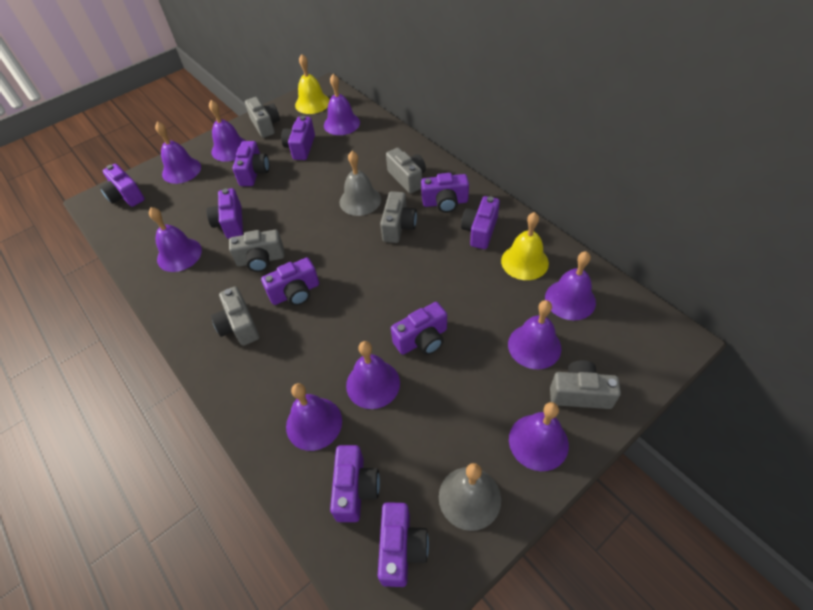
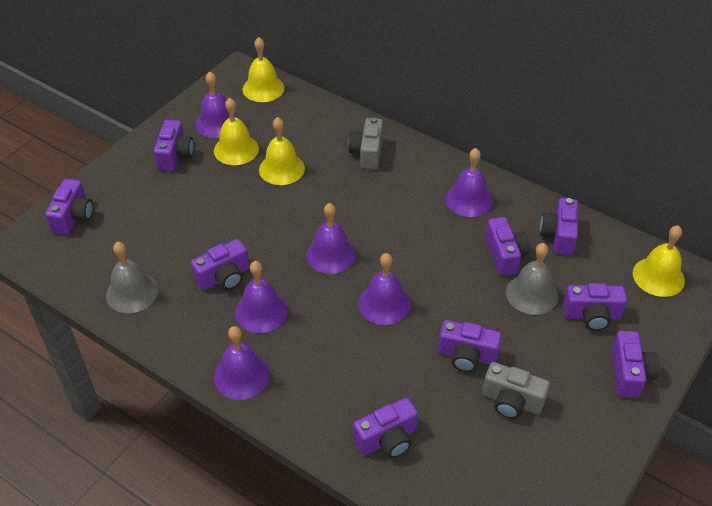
grey camera: 6 -> 2
purple bell: 9 -> 6
purple camera: 10 -> 9
yellow bell: 2 -> 4

